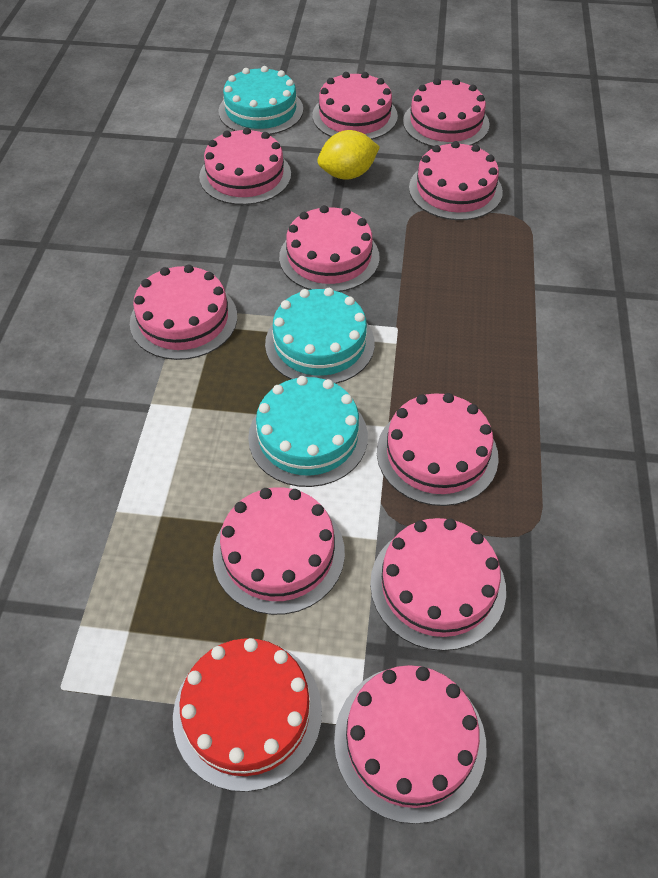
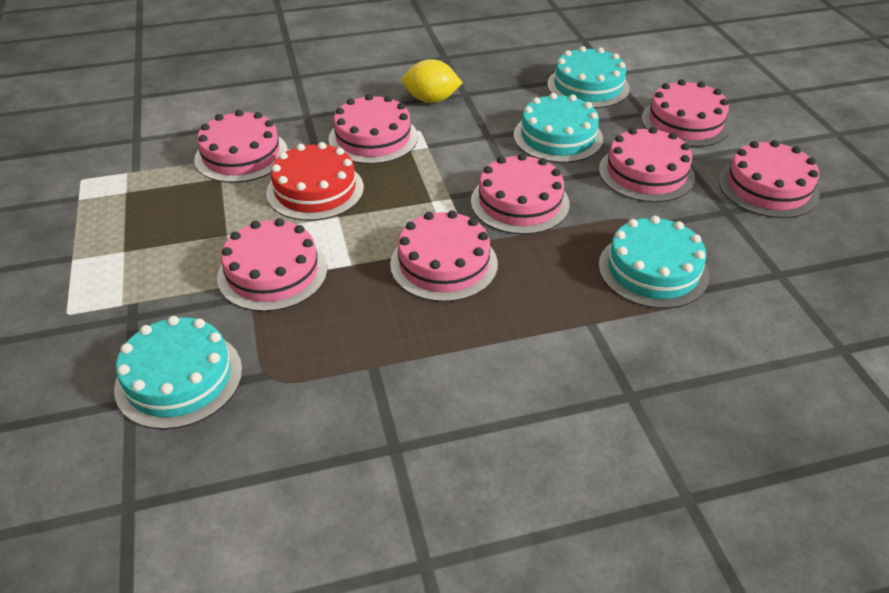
pink cake: 10 -> 8
turquoise cake: 3 -> 4

